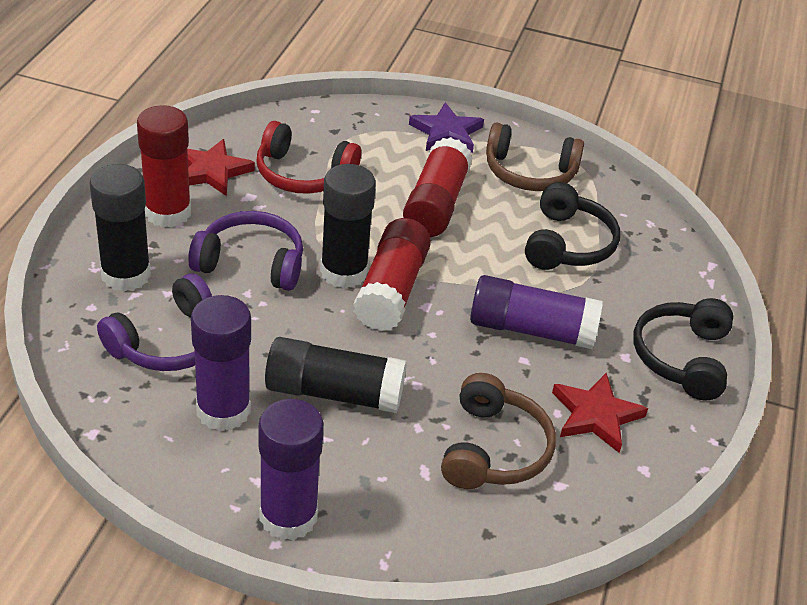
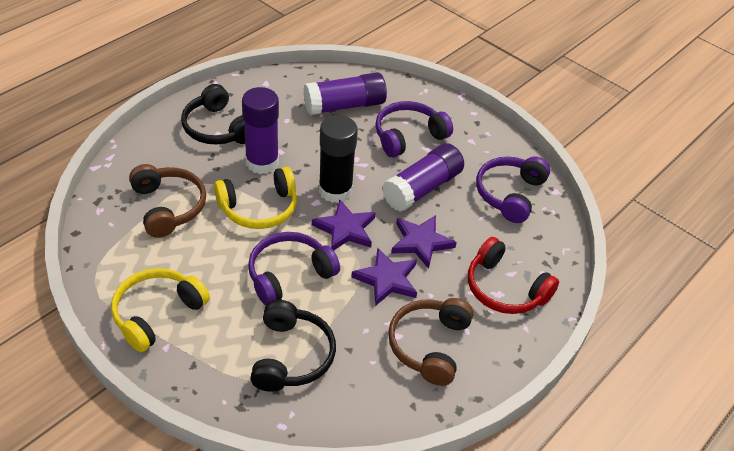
black glue stick: 3 -> 1
purple headphones: 2 -> 3
purple star: 1 -> 3
red glue stick: 3 -> 0
red star: 2 -> 0
yellow headphones: 0 -> 2

